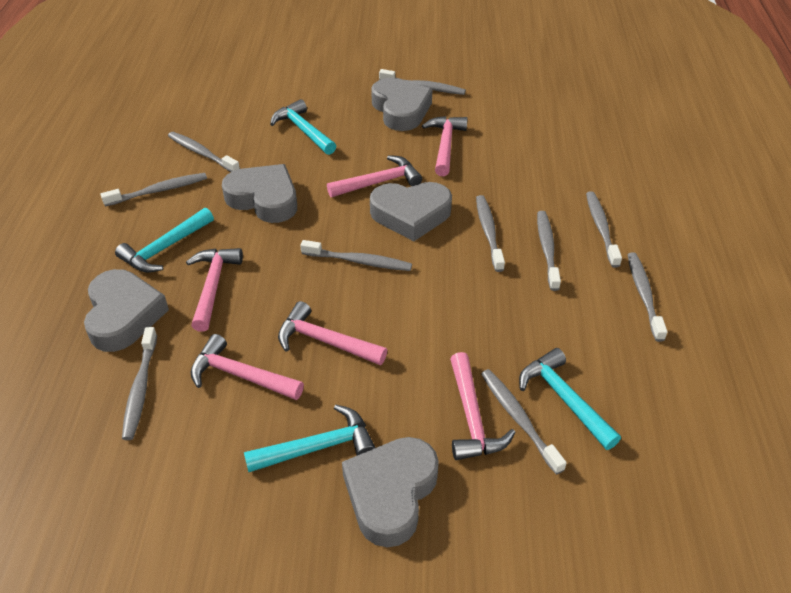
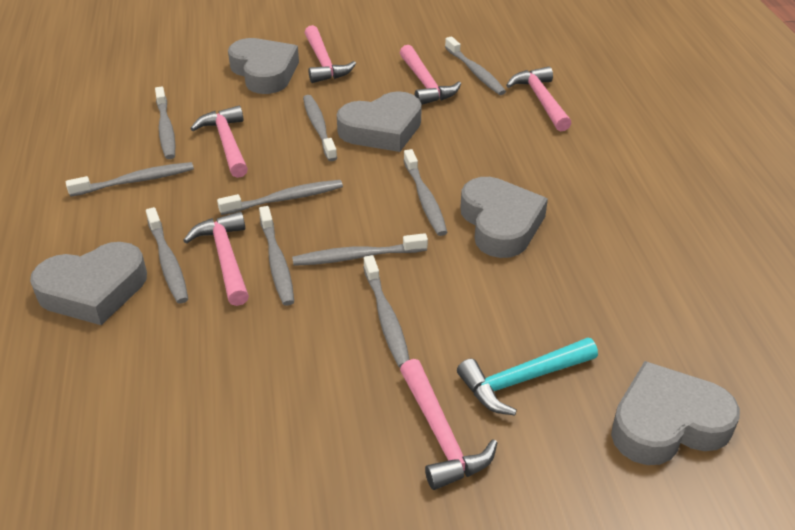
turquoise hammer: 4 -> 1

